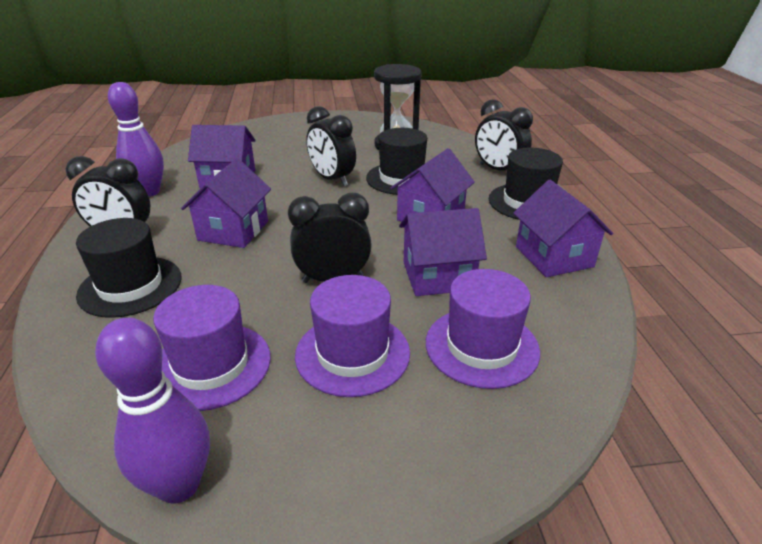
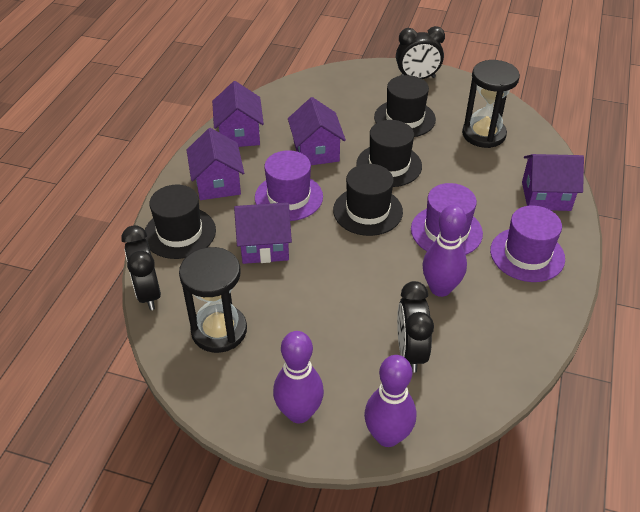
black clock: 4 -> 3
black hat: 3 -> 4
black hourglass: 1 -> 2
purple bowling pin: 2 -> 3

